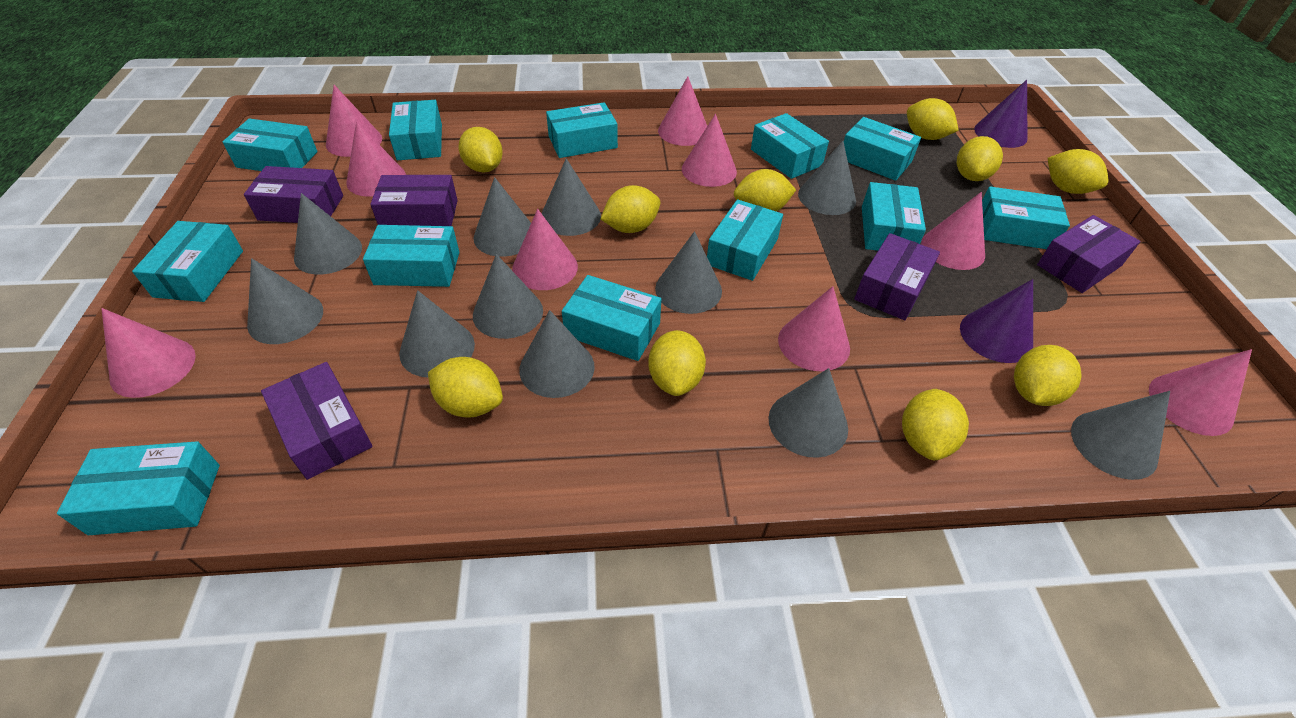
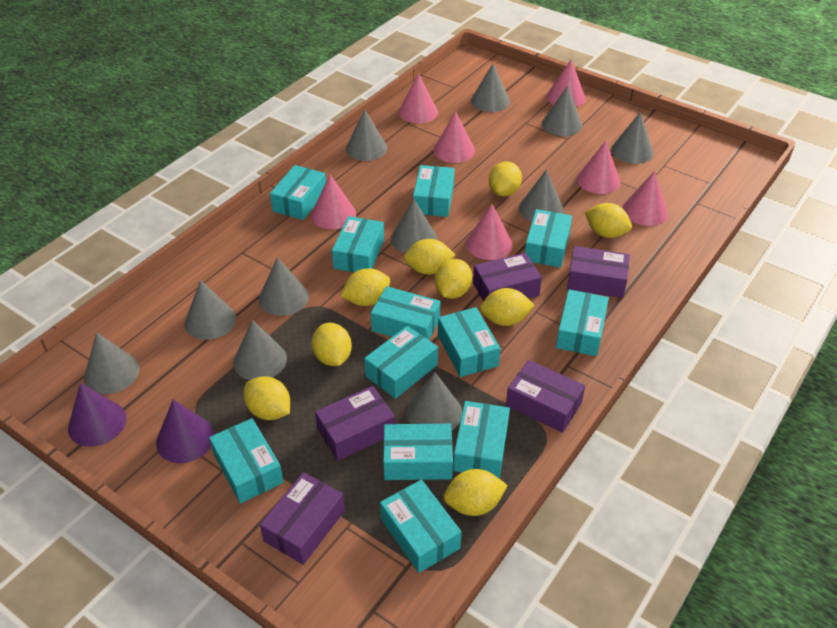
pink cone: 9 -> 7
yellow lemon: 10 -> 9

